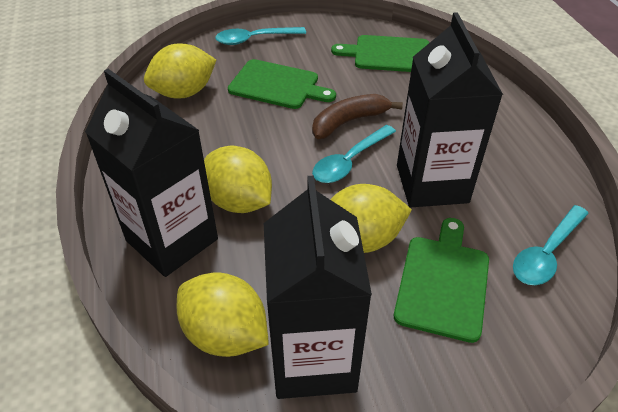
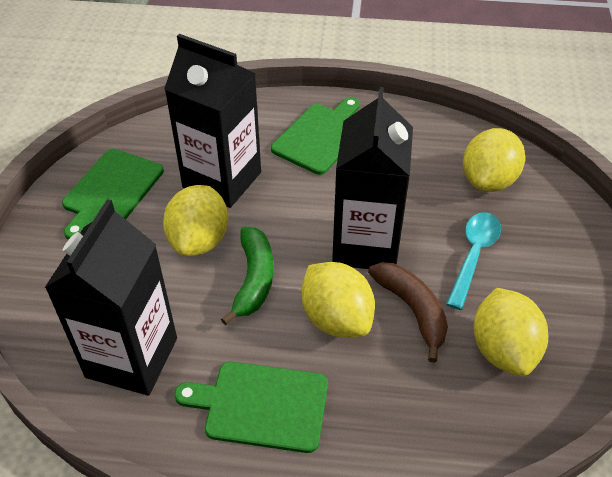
green banana: 0 -> 1
turquoise spoon: 3 -> 1

